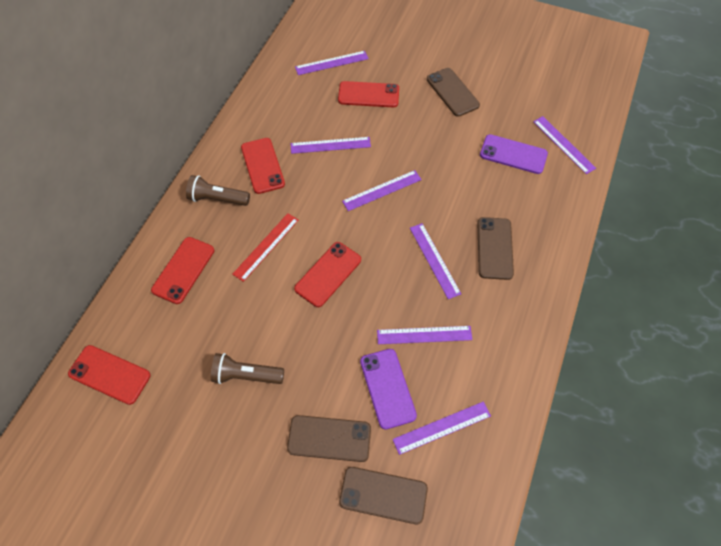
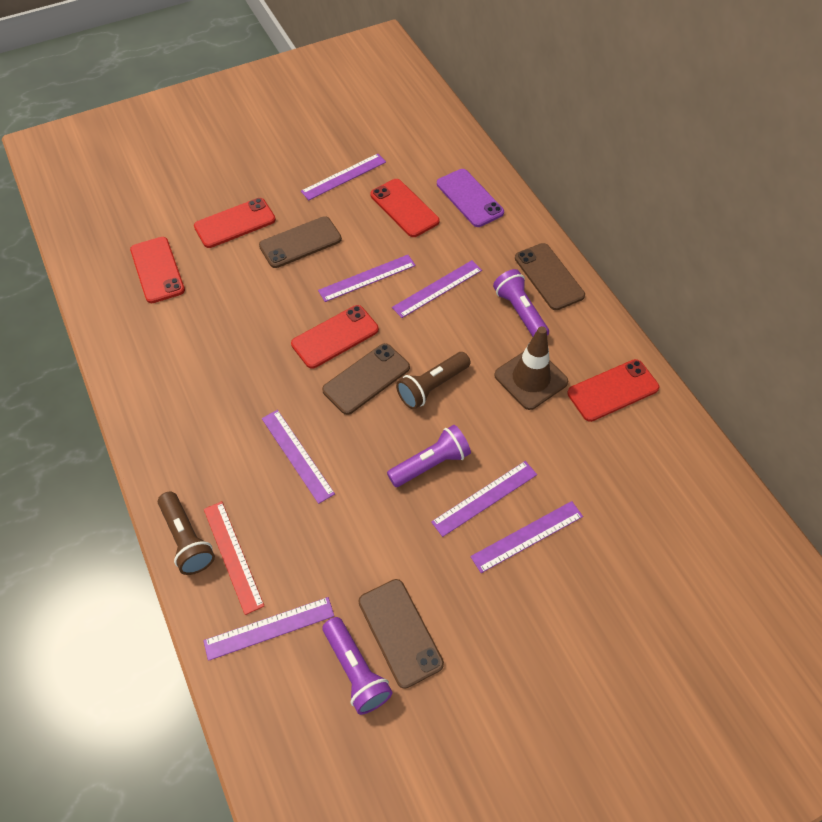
brown traffic cone: 0 -> 1
purple flashlight: 0 -> 3
purple phone: 2 -> 1

